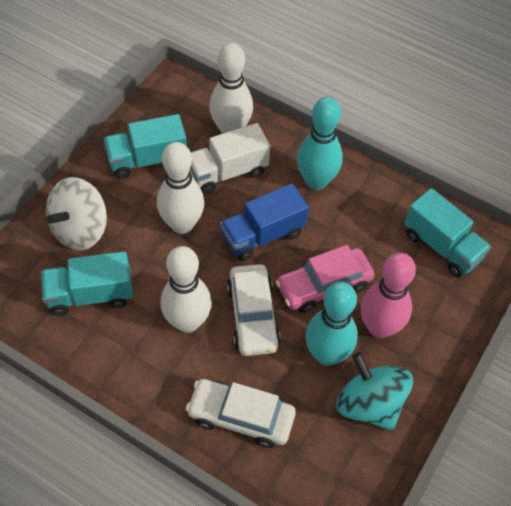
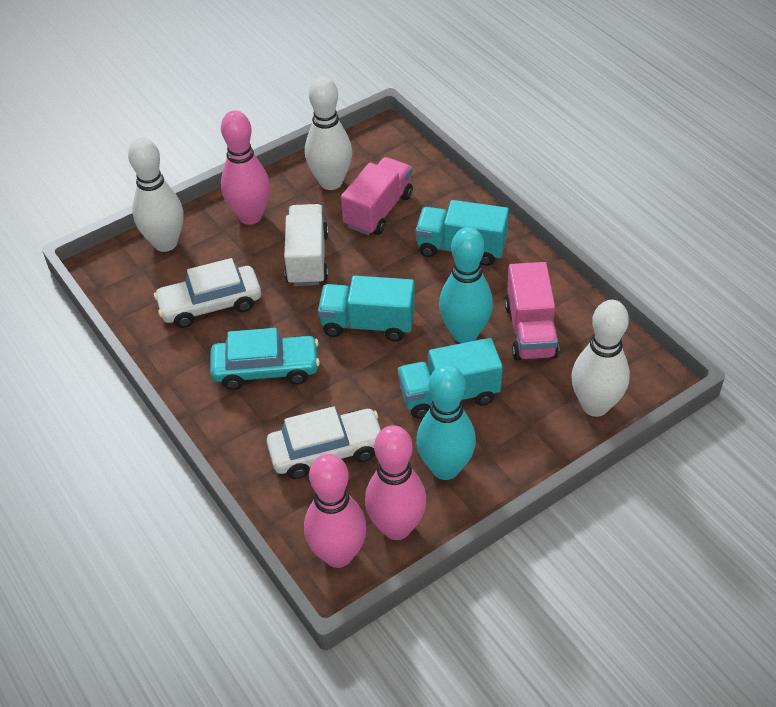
blue truck: 1 -> 0
pink bowling pin: 1 -> 3
pink car: 1 -> 0
pink truck: 0 -> 2
turquoise car: 0 -> 1
turquoise spinning top: 1 -> 0
white spinning top: 1 -> 0

